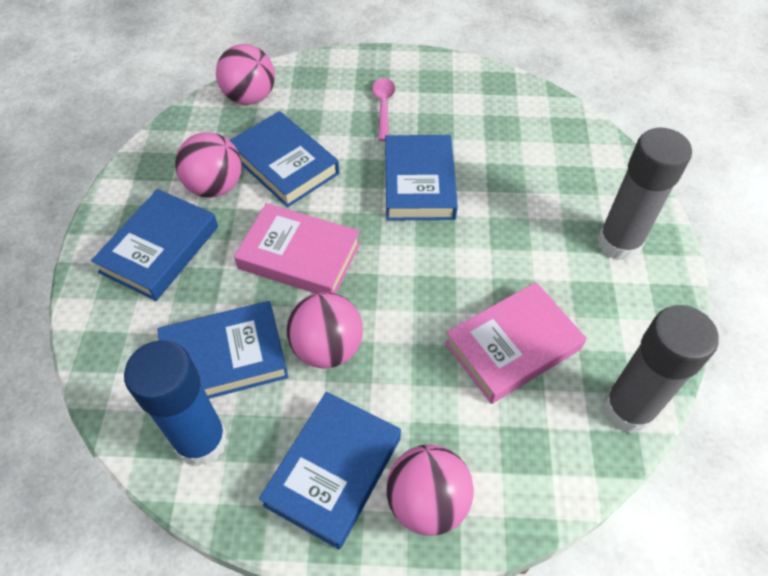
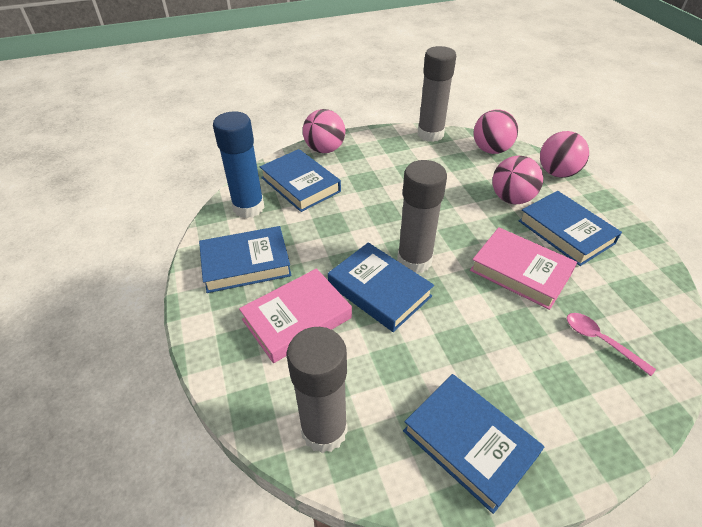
grey glue stick: 2 -> 3

